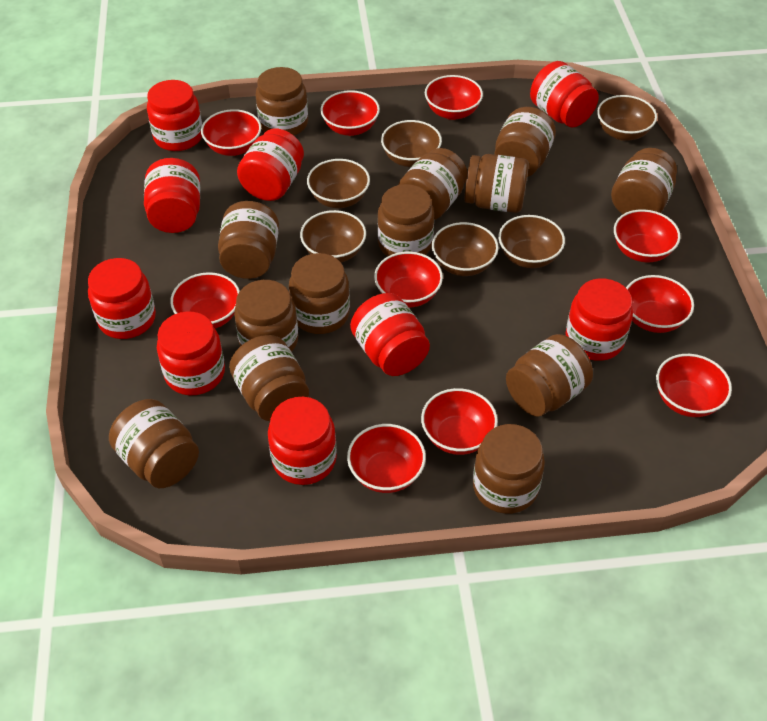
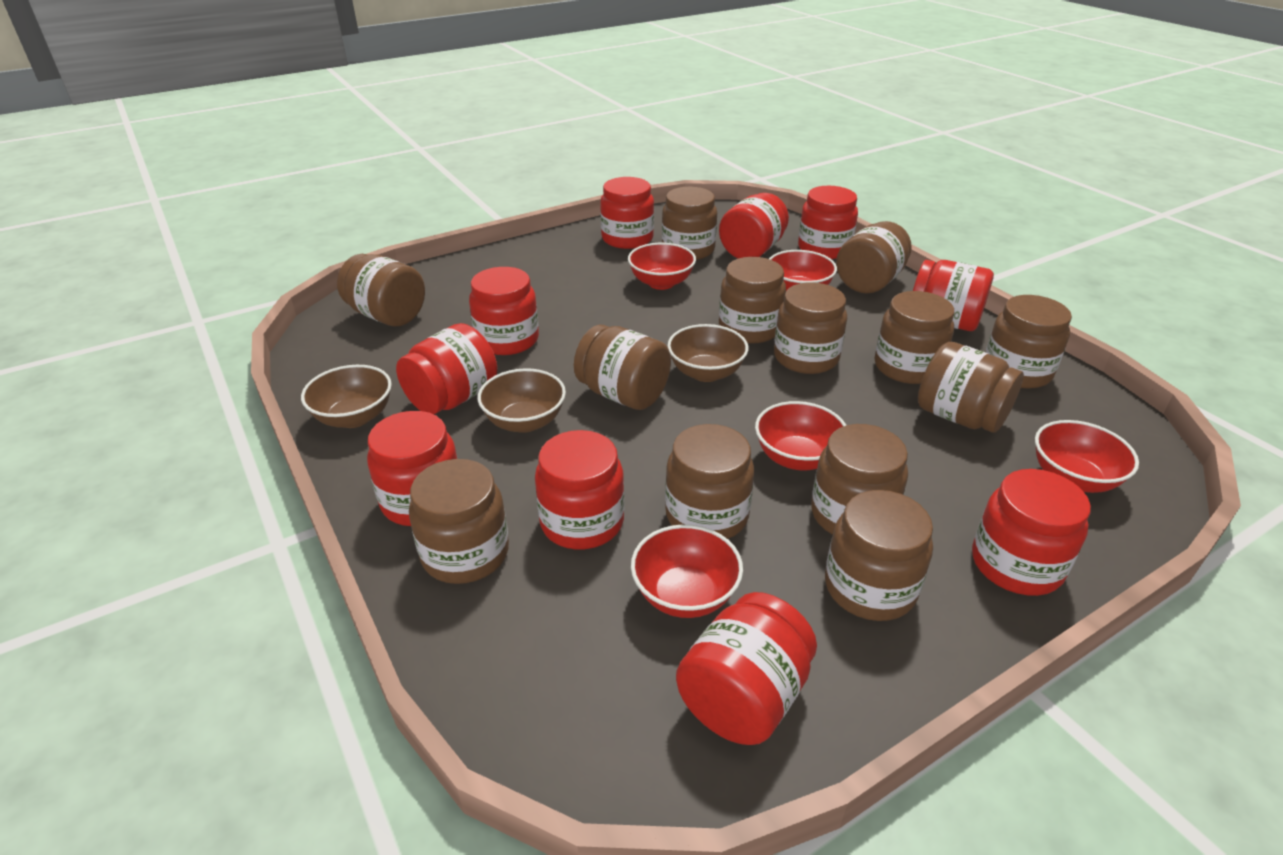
brown bowl: 6 -> 3
red bowl: 10 -> 5
red jar: 9 -> 10

